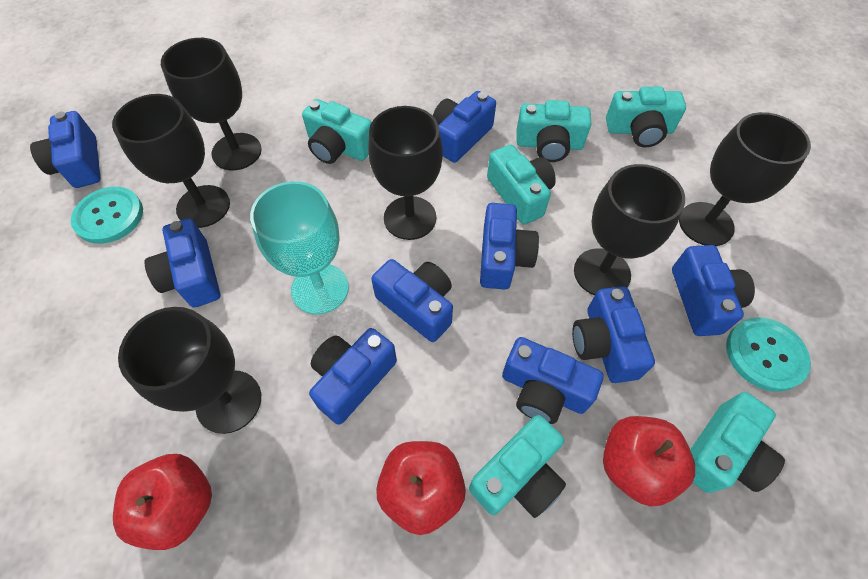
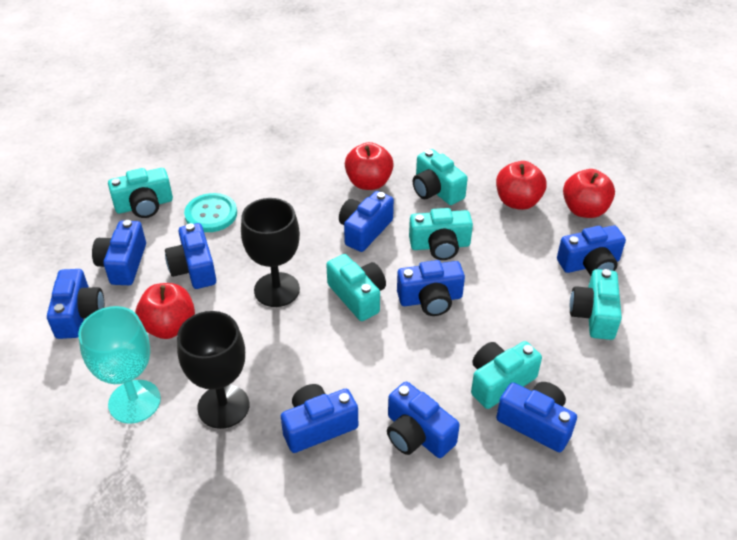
black goblet: 6 -> 2
red apple: 3 -> 4
turquoise button: 2 -> 1

